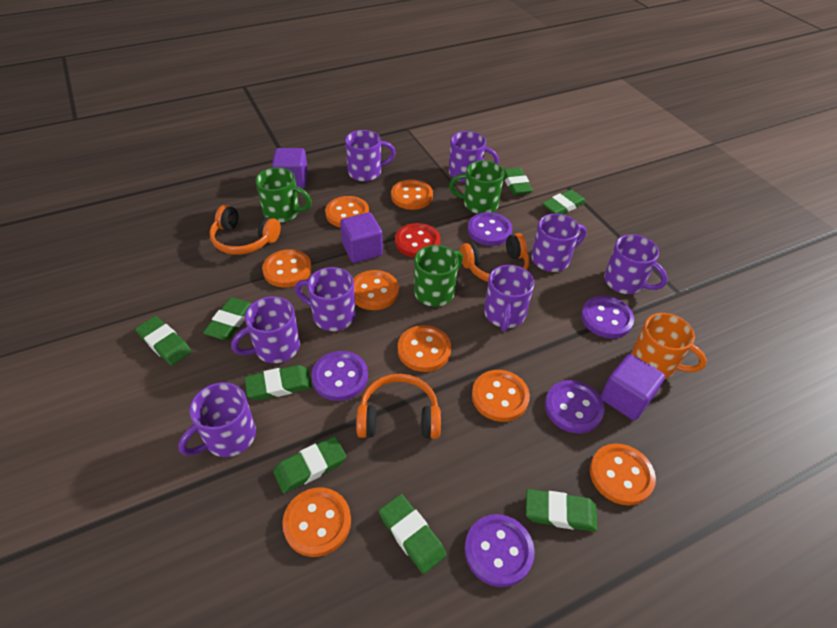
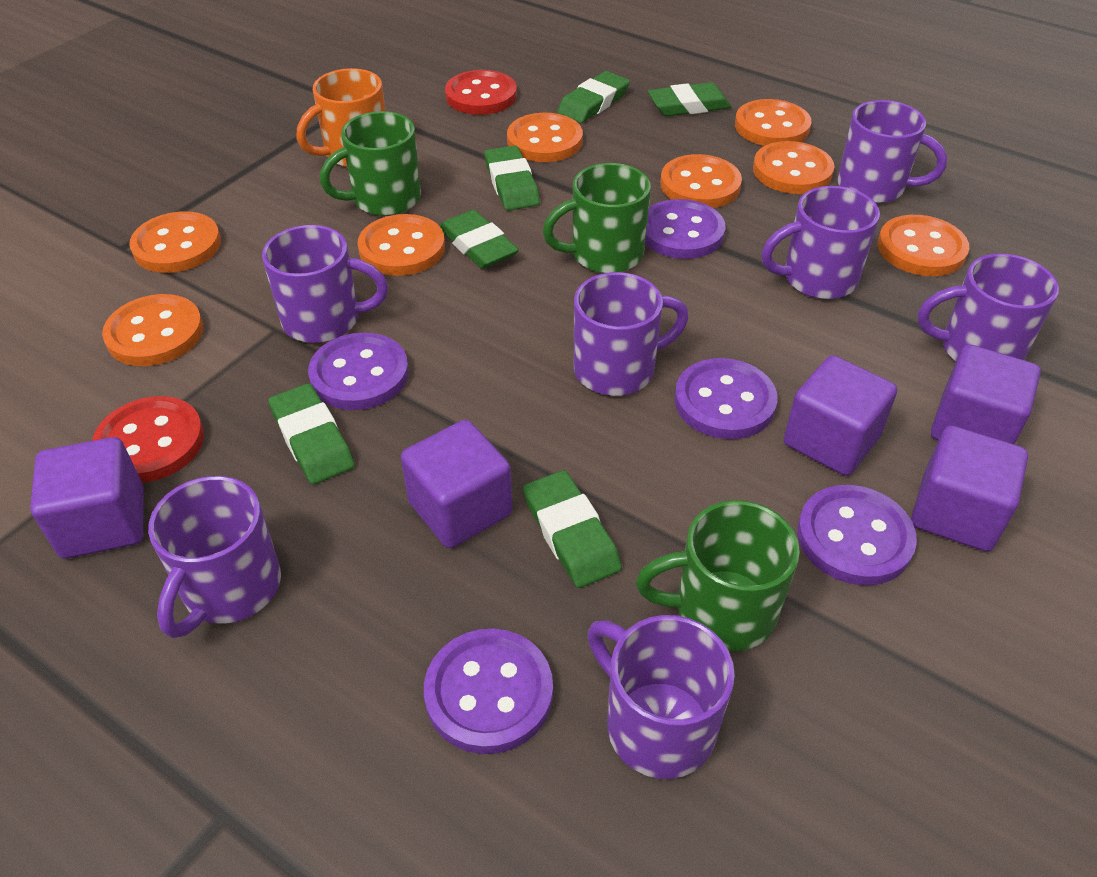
green eraser: 8 -> 6
orange headphones: 3 -> 0
purple cube: 3 -> 5
purple mug: 8 -> 7
red button: 1 -> 2

